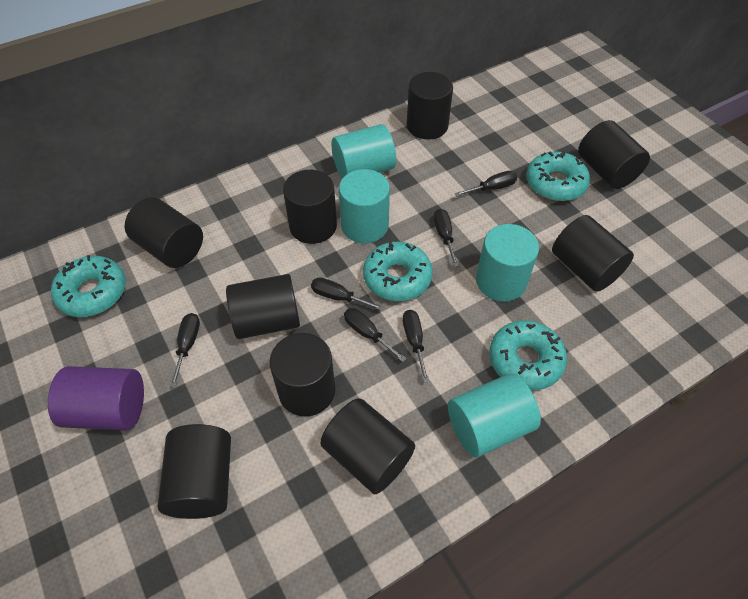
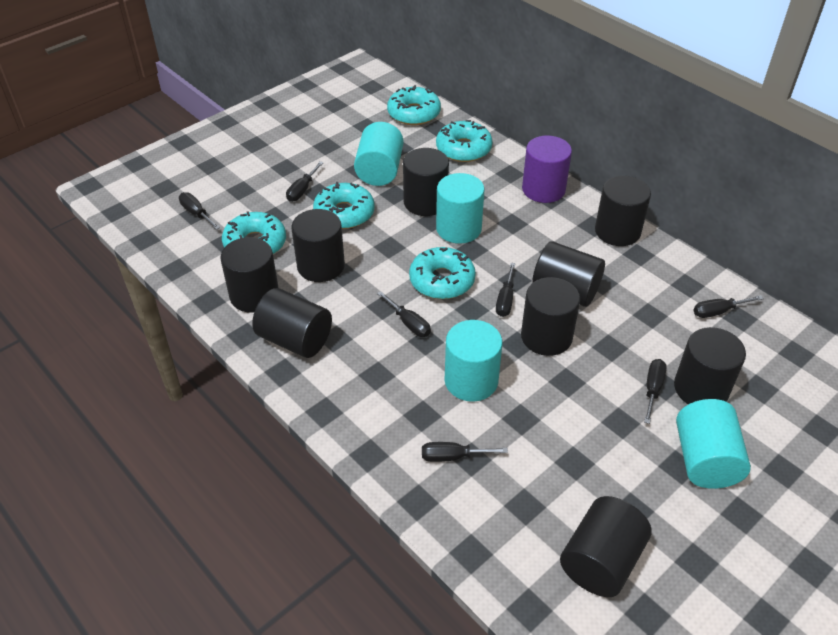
black screwdriver: 6 -> 7
turquoise donut: 4 -> 5

